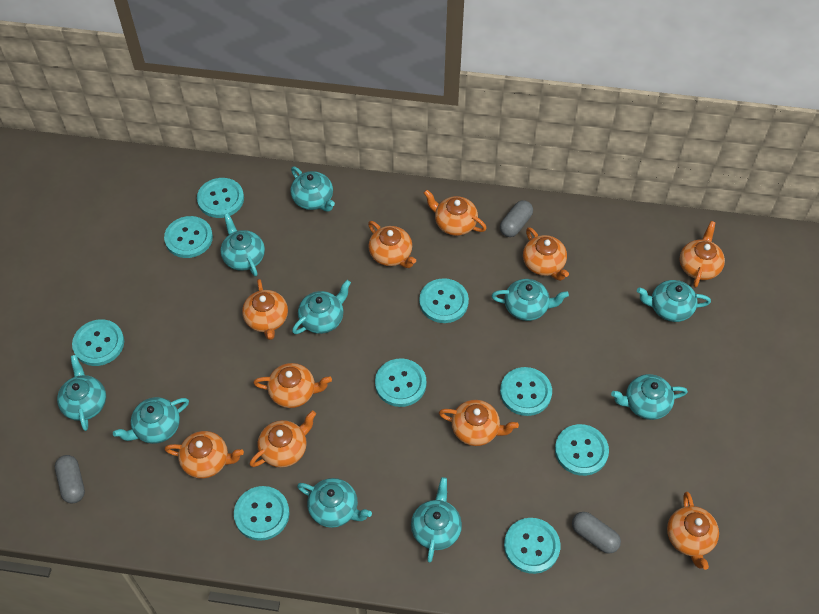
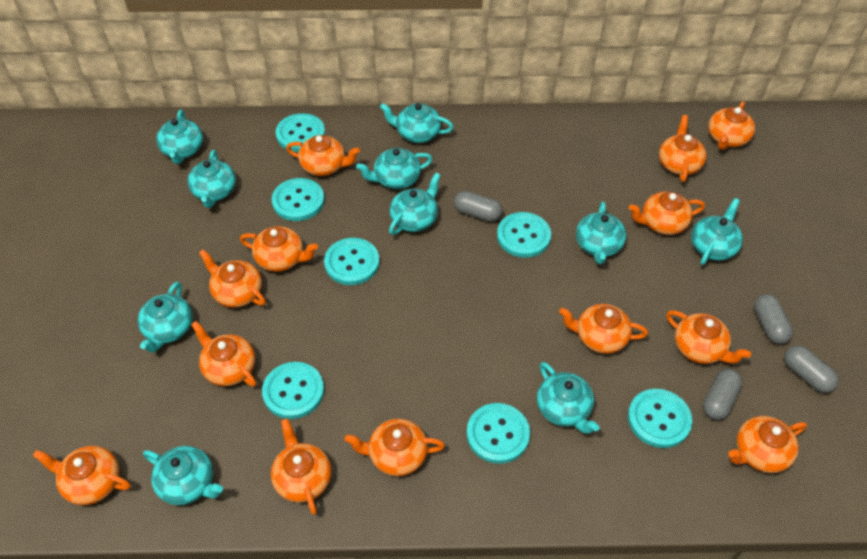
grey capsule: 3 -> 4
orange teapot: 10 -> 13
turquoise button: 9 -> 7

